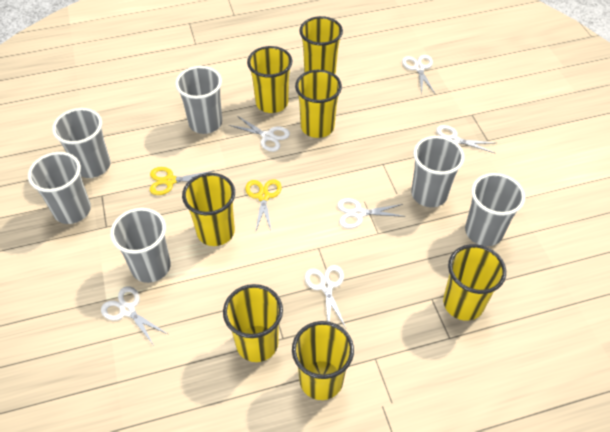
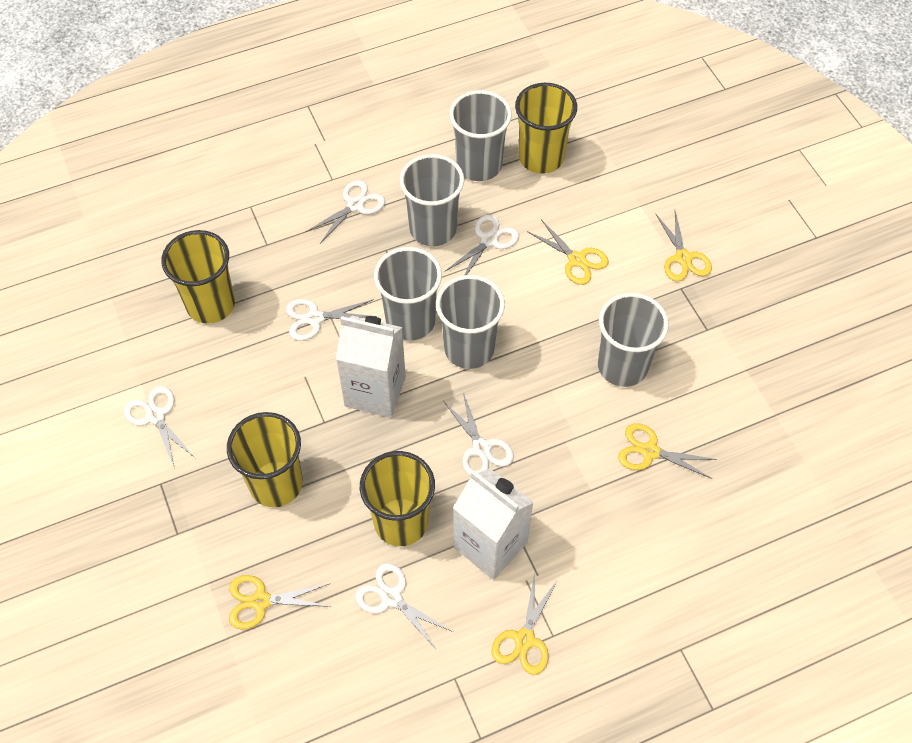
grey cup: 6 -> 5
white carton: 0 -> 2
yellow cup: 7 -> 4
yellow scissors: 2 -> 5

